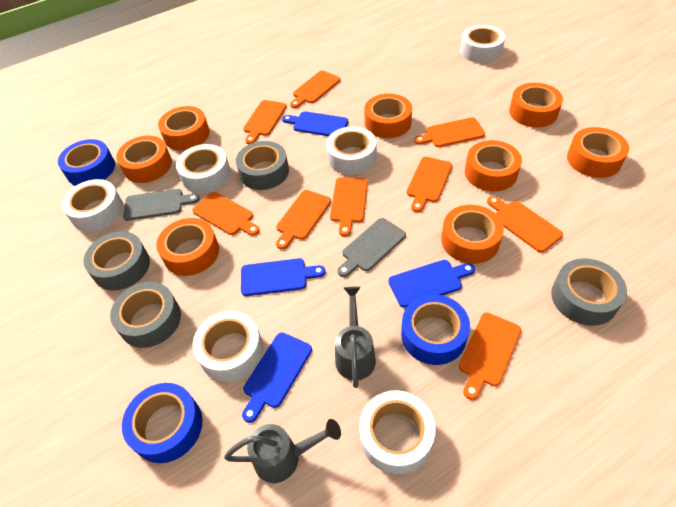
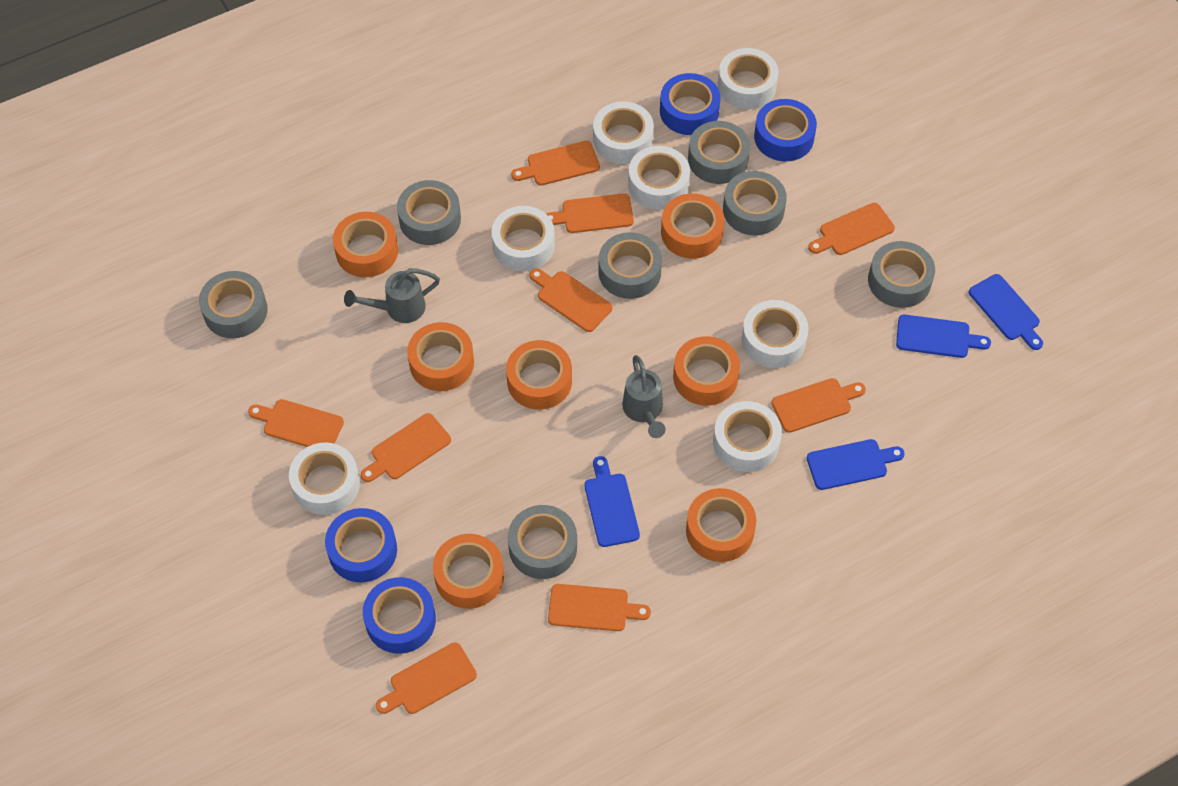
blue tape: 3 -> 4
grey cutting board: 2 -> 0
grey tape: 4 -> 7
orange tape: 8 -> 7
white tape: 6 -> 7

